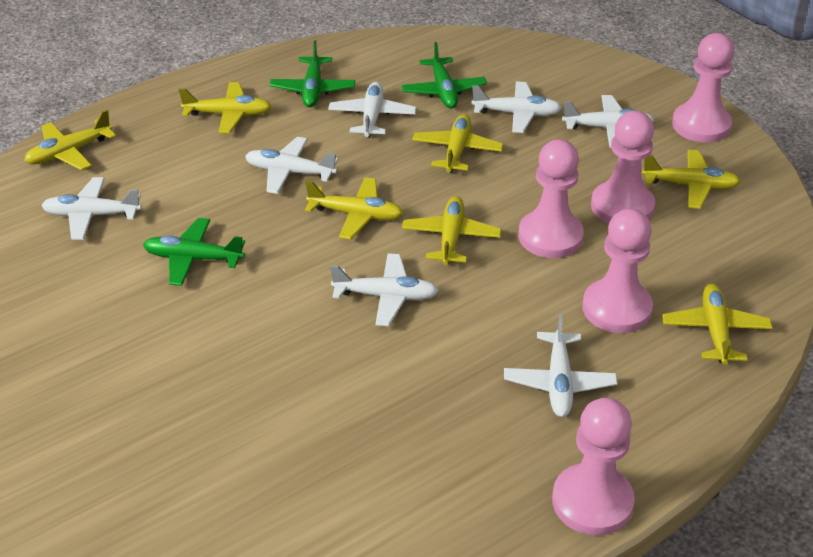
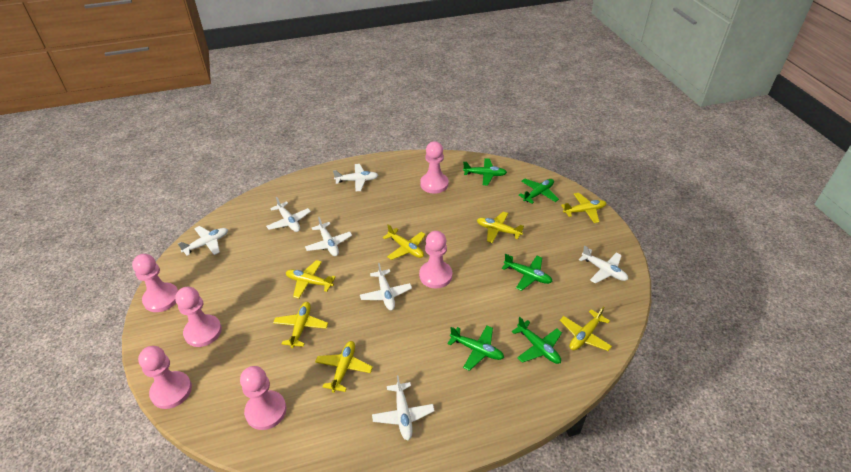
green plane: 3 -> 5
pink pawn: 5 -> 6

